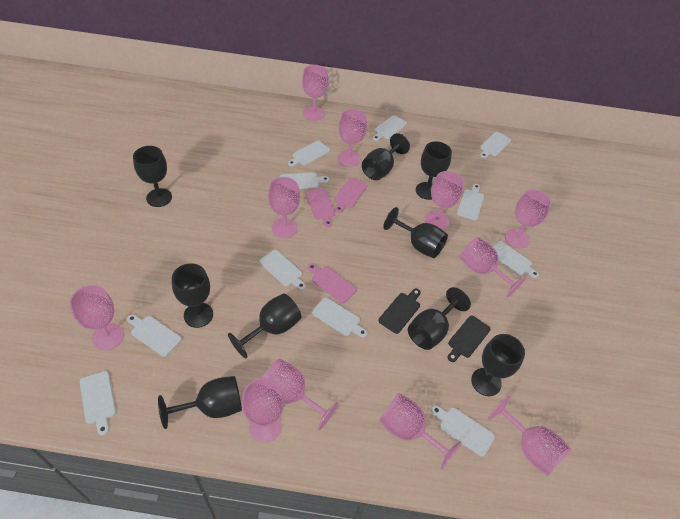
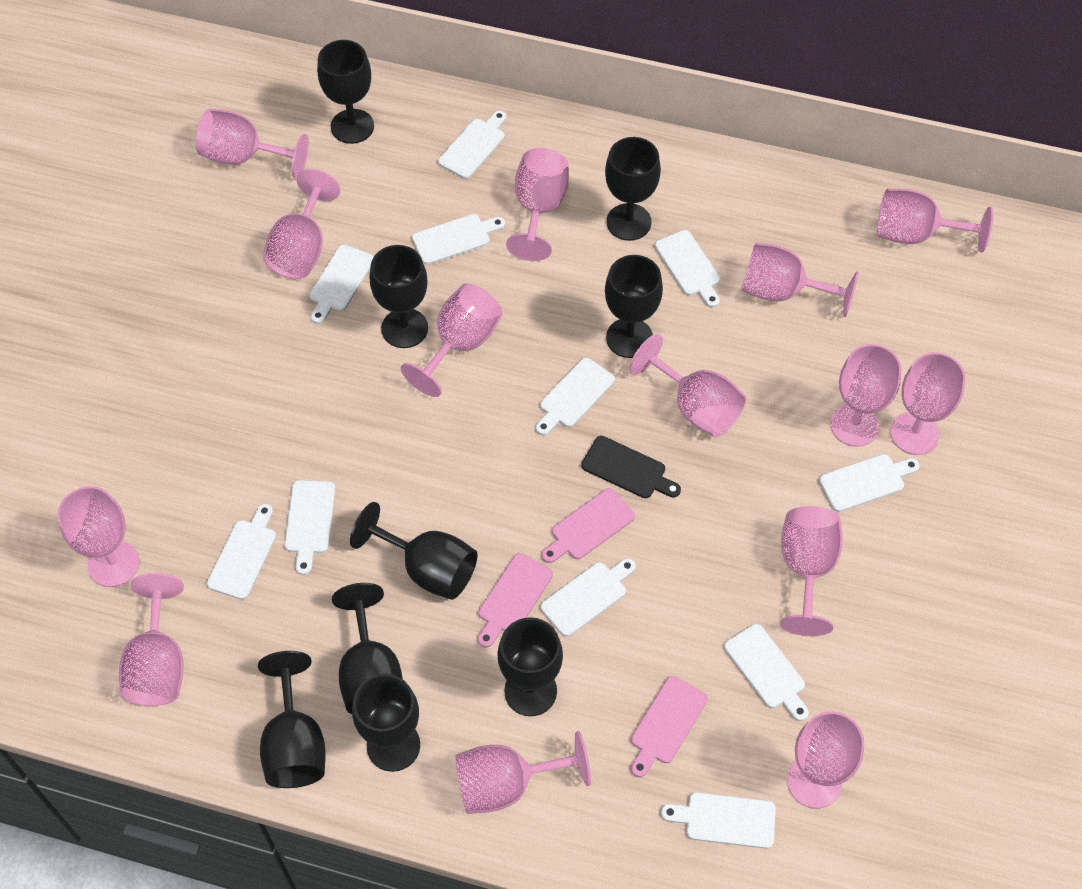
black cutting board: 2 -> 1
pink goblet: 11 -> 14

